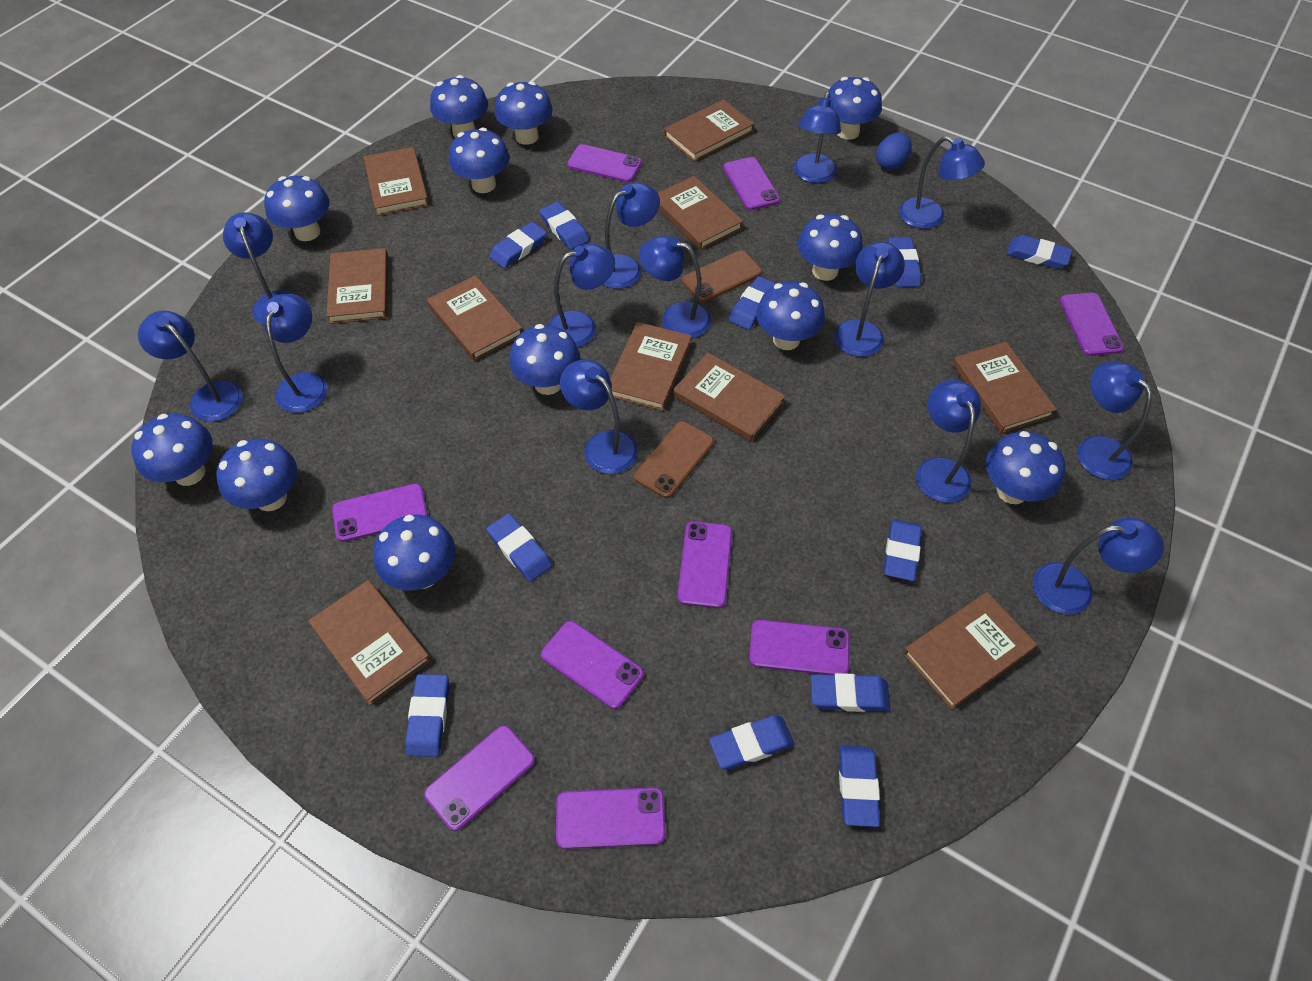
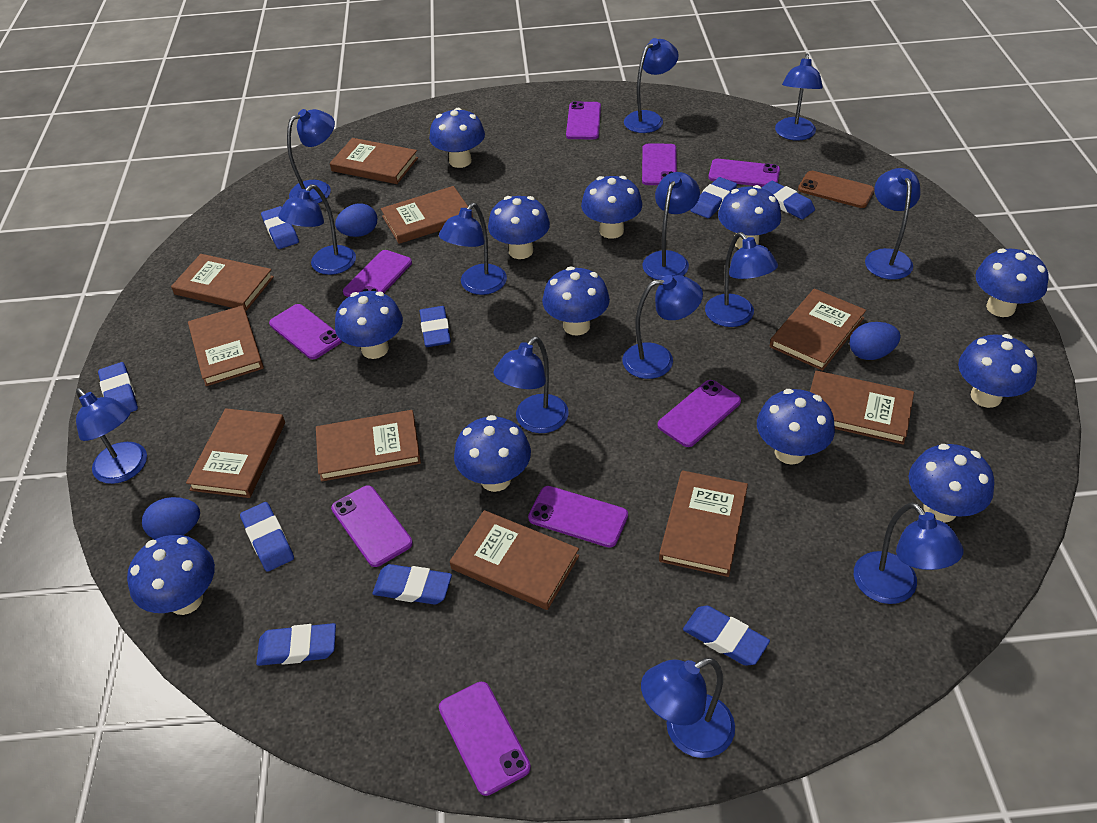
blue egg: 1 -> 3
blue eraser: 11 -> 9
brown phone: 2 -> 1

